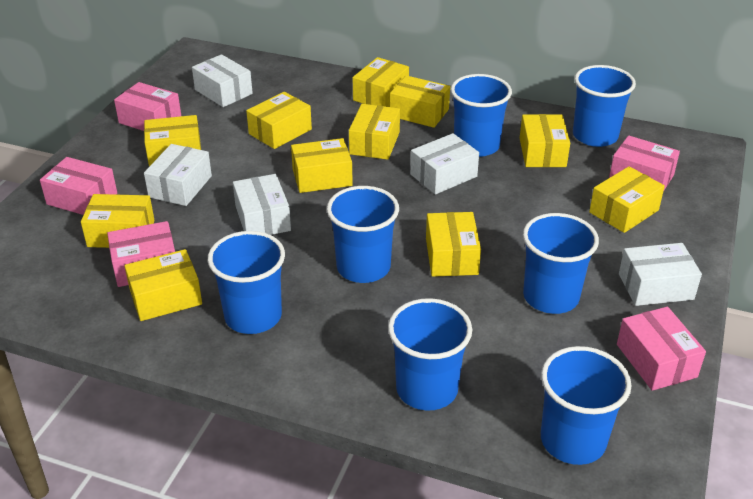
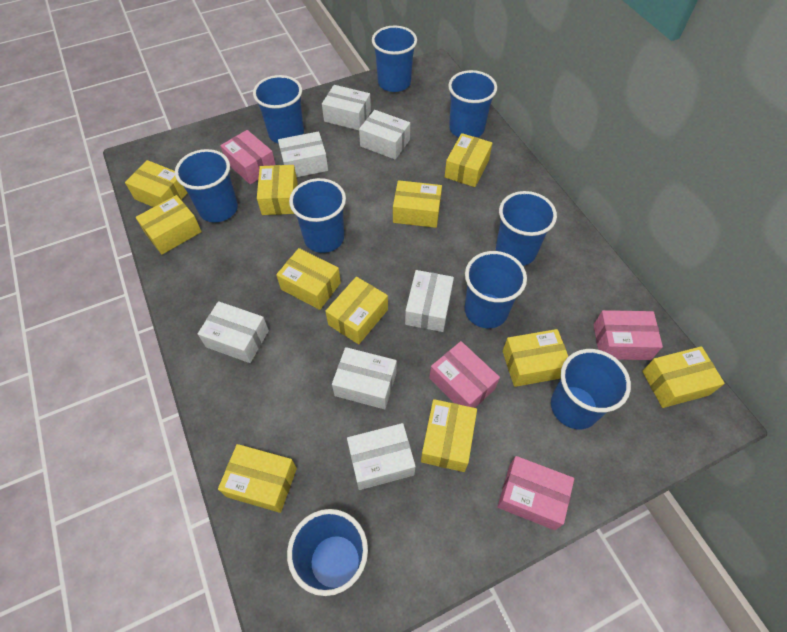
blue cup: 7 -> 9
pink box: 5 -> 4
white box: 5 -> 7

